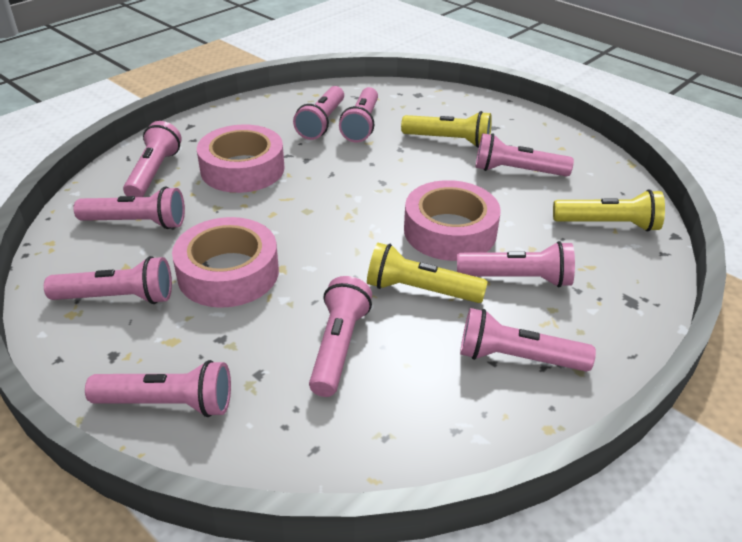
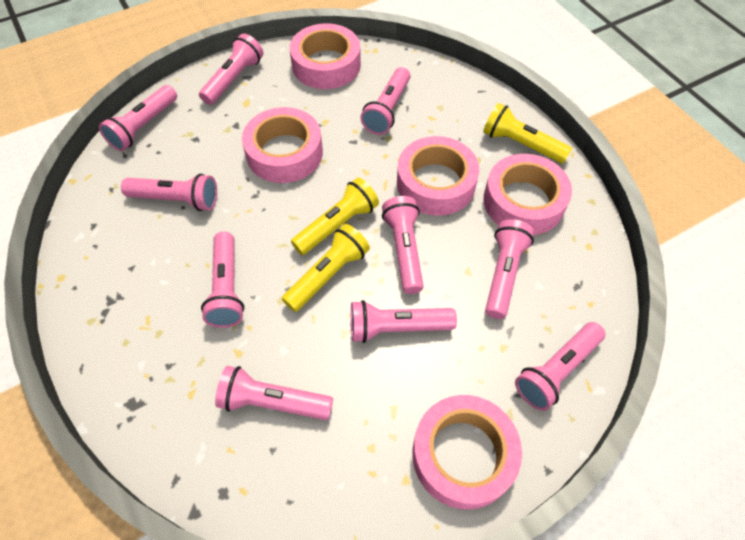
pink tape: 3 -> 5

